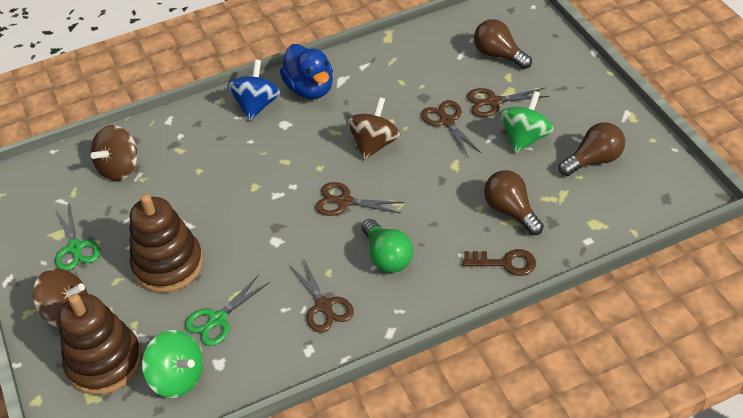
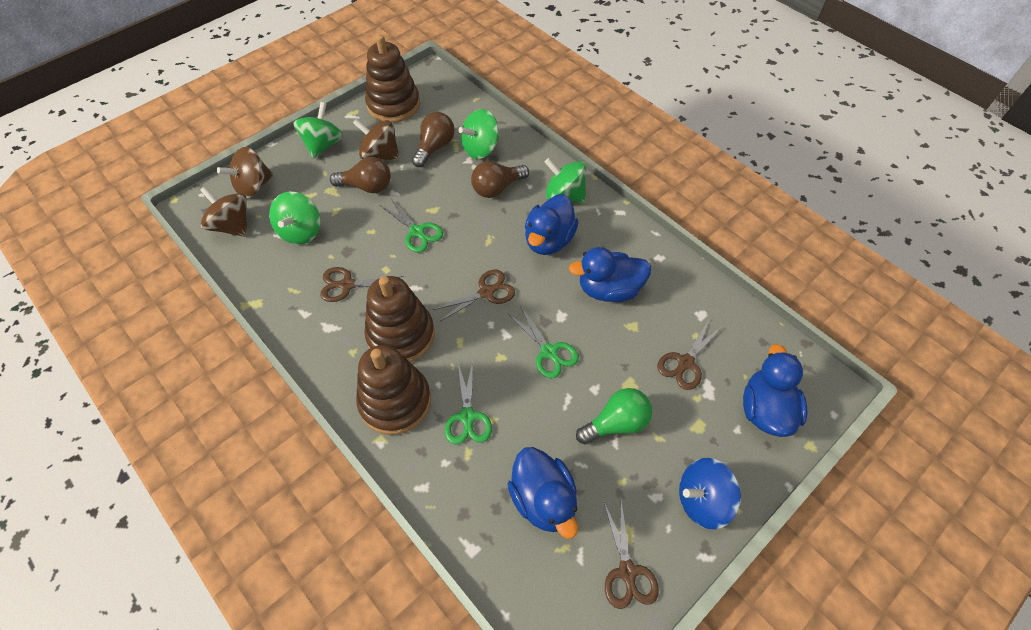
blue duck: 1 -> 4
brown key: 1 -> 0
brown stacking toy: 2 -> 3
green scissors: 2 -> 3
green spinning top: 2 -> 4

